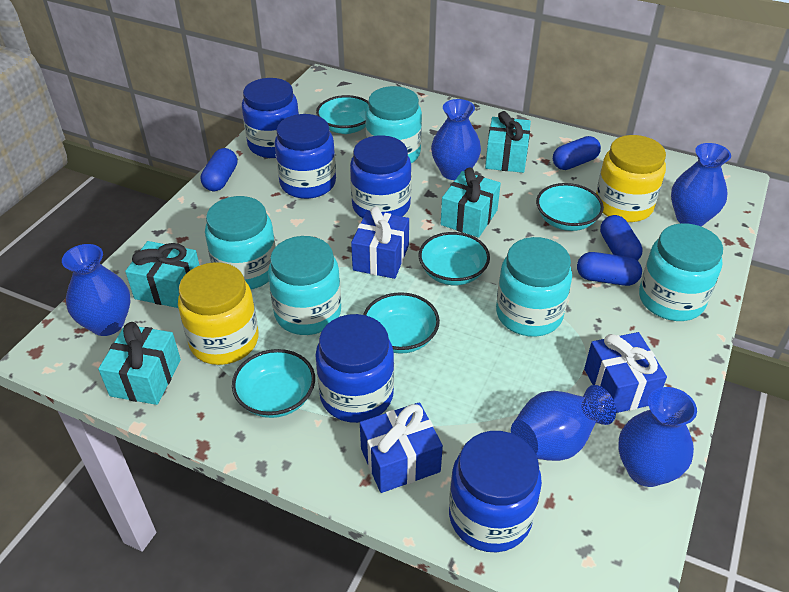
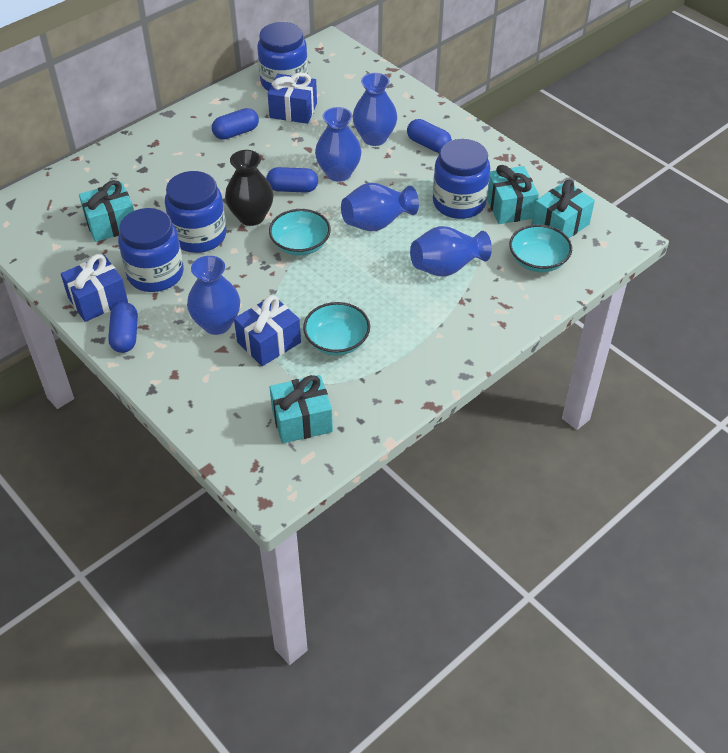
black vase: 0 -> 1
blue jar: 5 -> 4
turquoise bowl: 5 -> 3
turquoise jar: 5 -> 0
yellow jar: 2 -> 0

